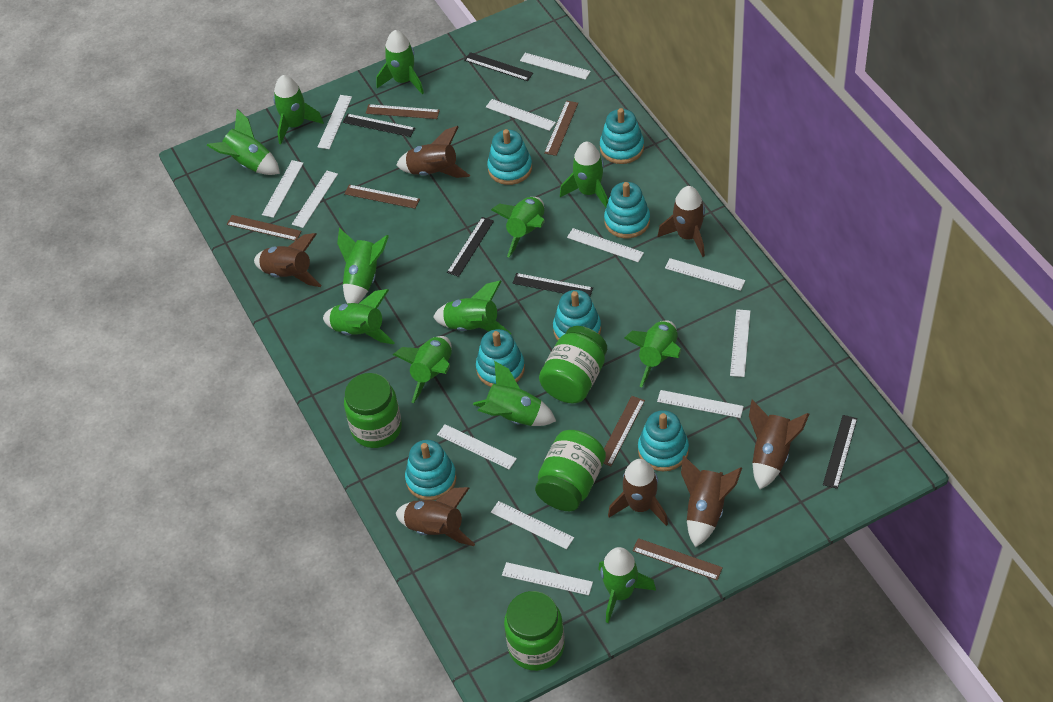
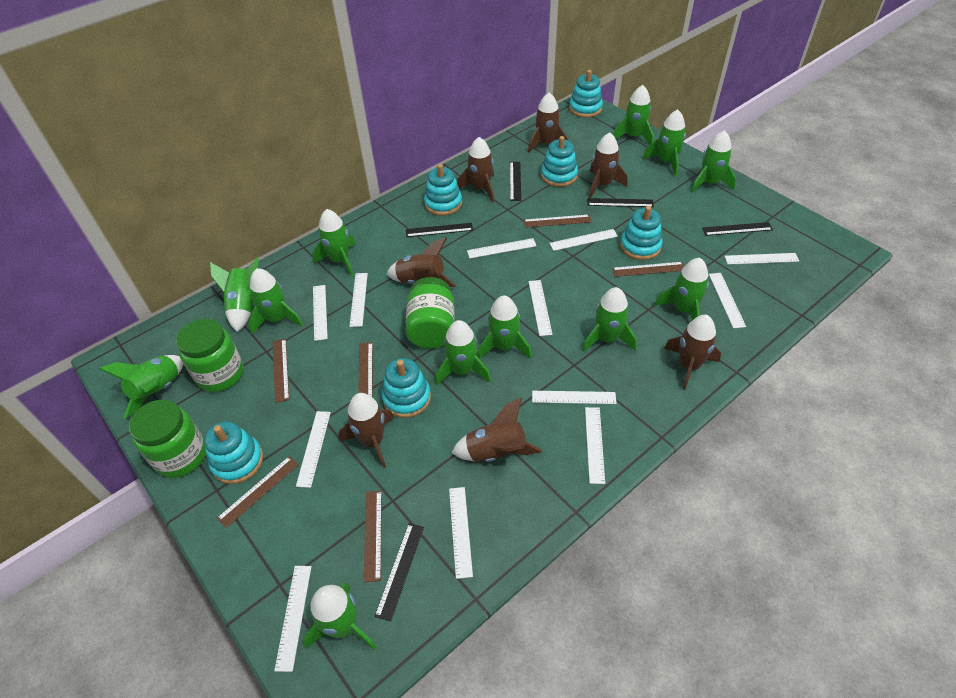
green jar: 4 -> 3
turquoise stacking toy: 7 -> 6

